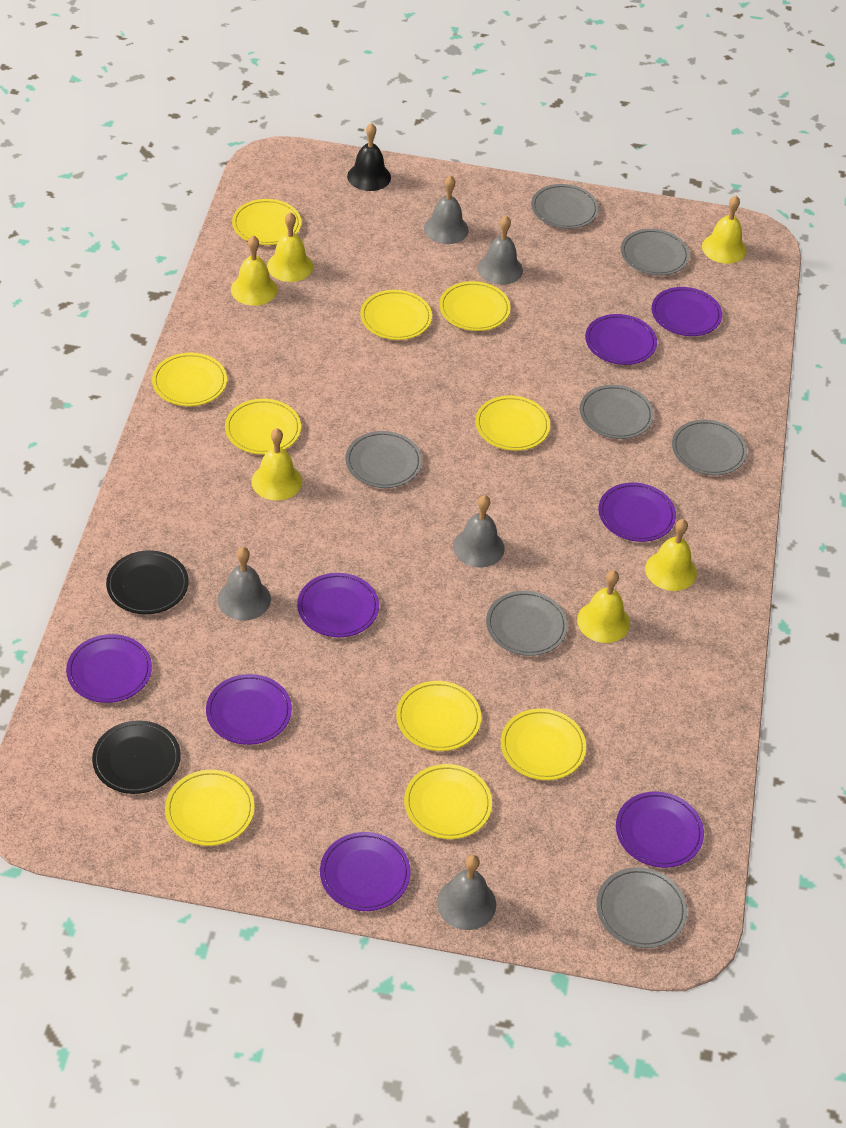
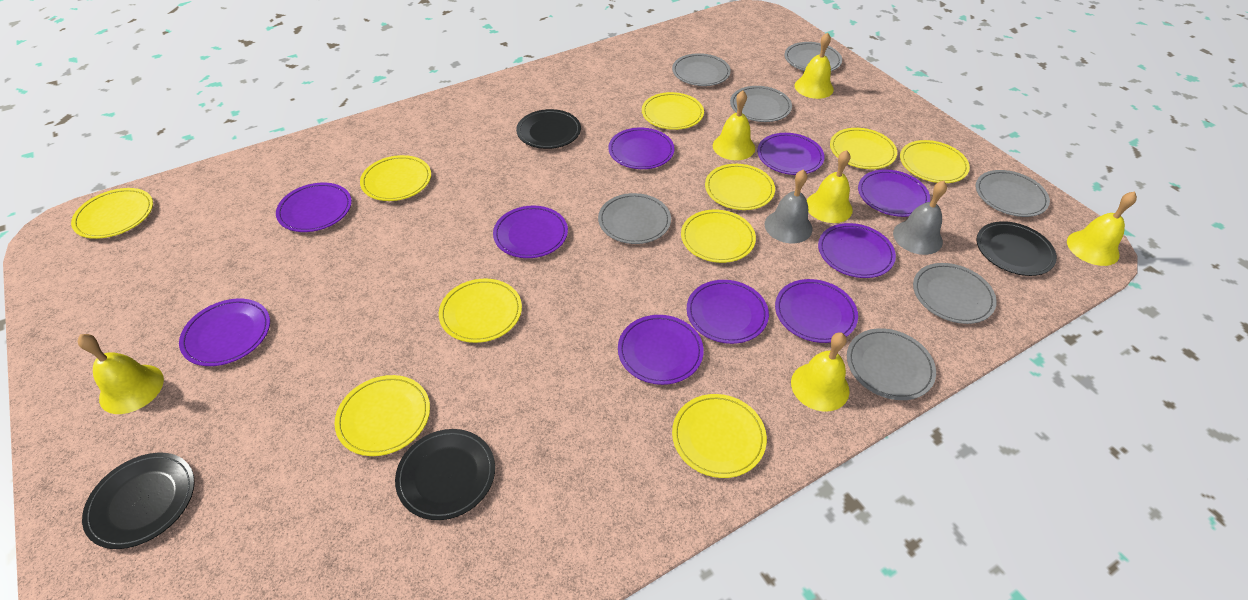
black bell: 1 -> 0
black plate: 2 -> 4
grey bell: 5 -> 2
purple plate: 8 -> 10

